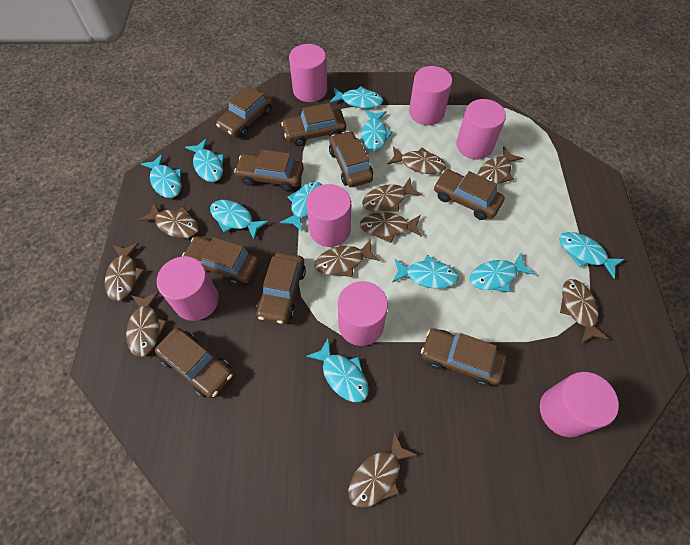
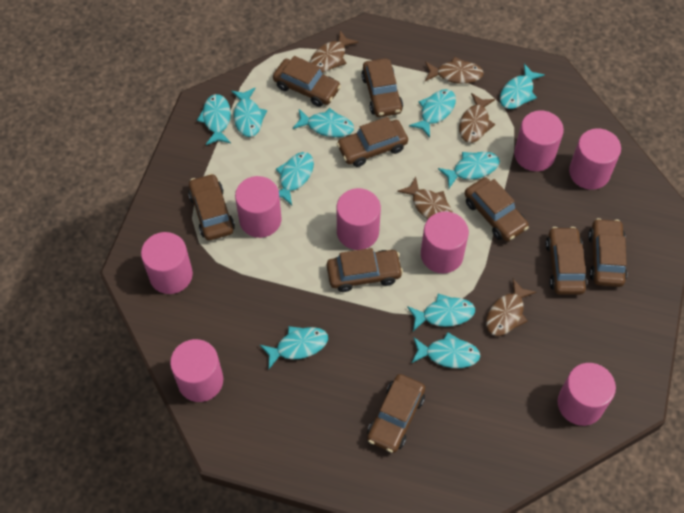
brown fish: 10 -> 5
pink cylinder: 7 -> 8

